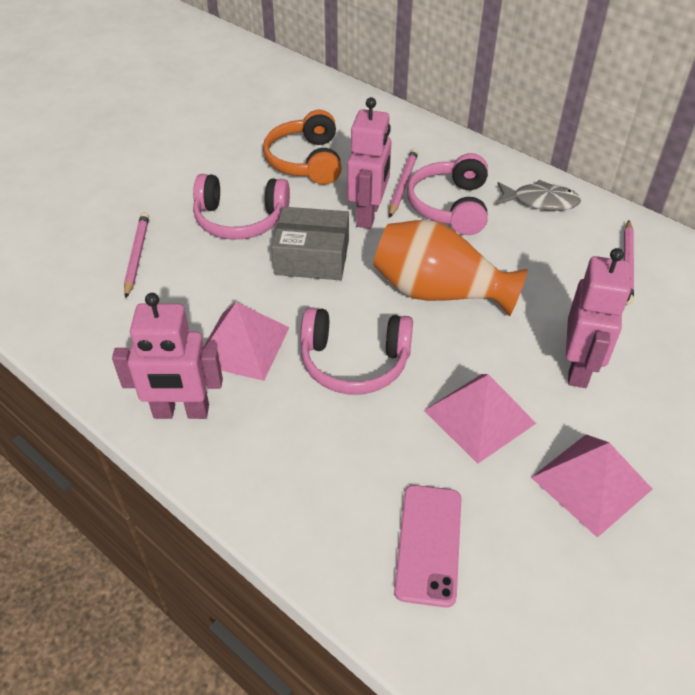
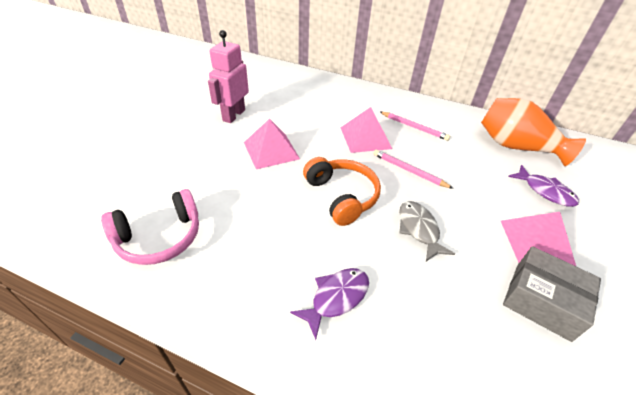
pink headphones: 3 -> 1
pink pencil: 3 -> 2
pink phone: 1 -> 0
pink robot: 3 -> 1
purple fish: 0 -> 2

